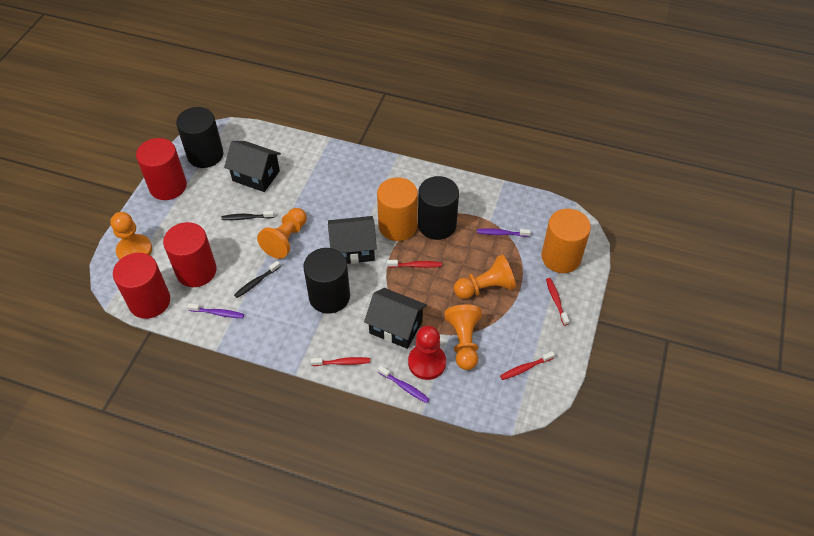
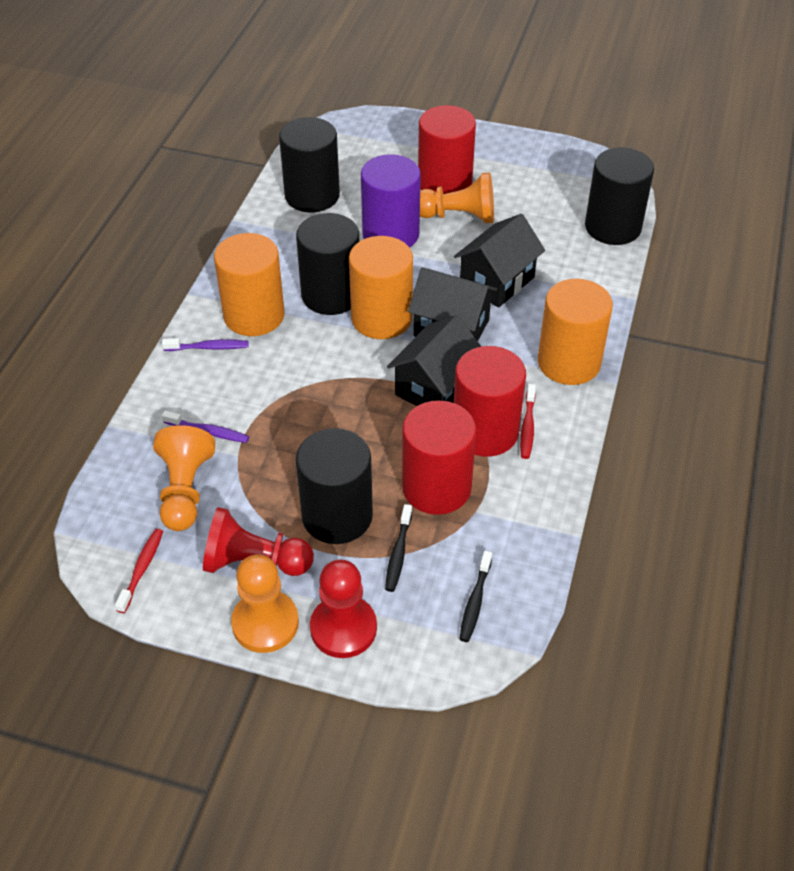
black cylinder: 3 -> 4
orange cylinder: 2 -> 3
orange pawn: 4 -> 3
purple cylinder: 0 -> 1
purple toothbrush: 3 -> 2
red pawn: 1 -> 2
red toothbrush: 4 -> 2

